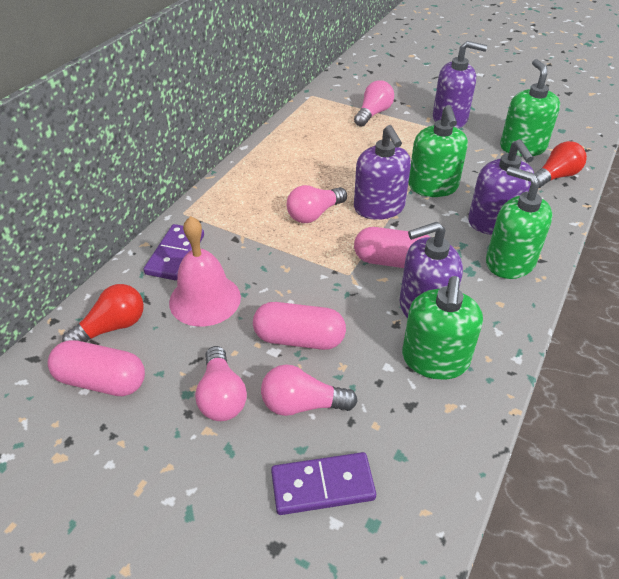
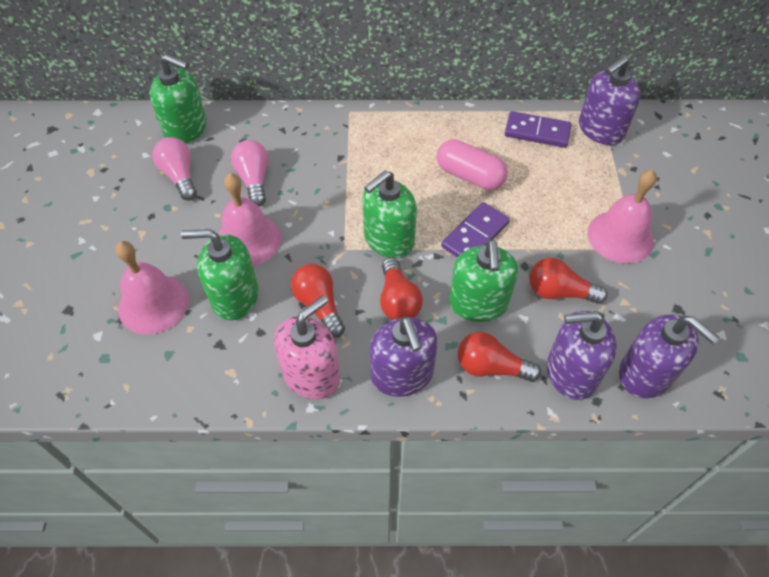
pink bell: 1 -> 3
pink capsule: 3 -> 1
pink light bulb: 4 -> 2
pink soap dispenser: 0 -> 1
red light bulb: 2 -> 4

